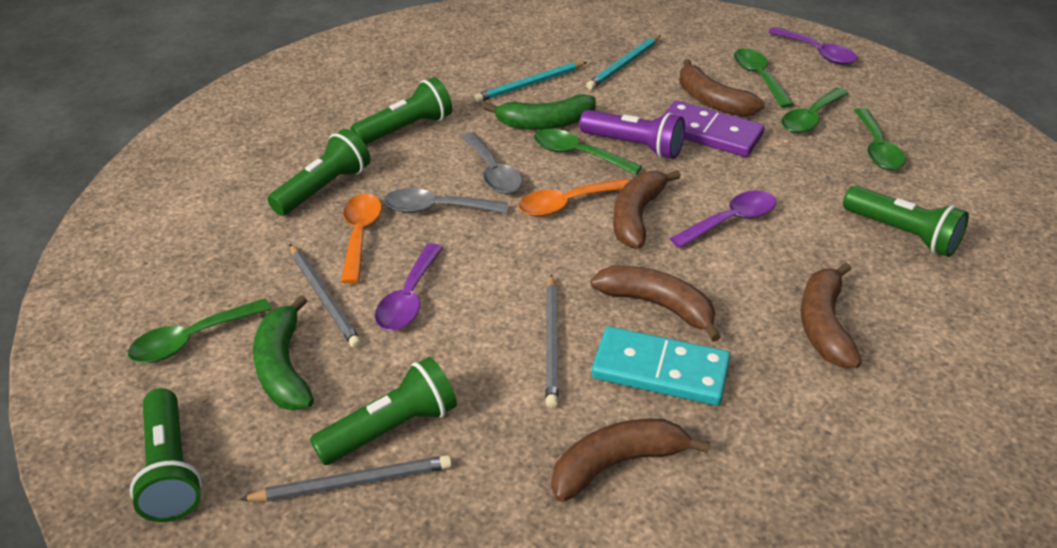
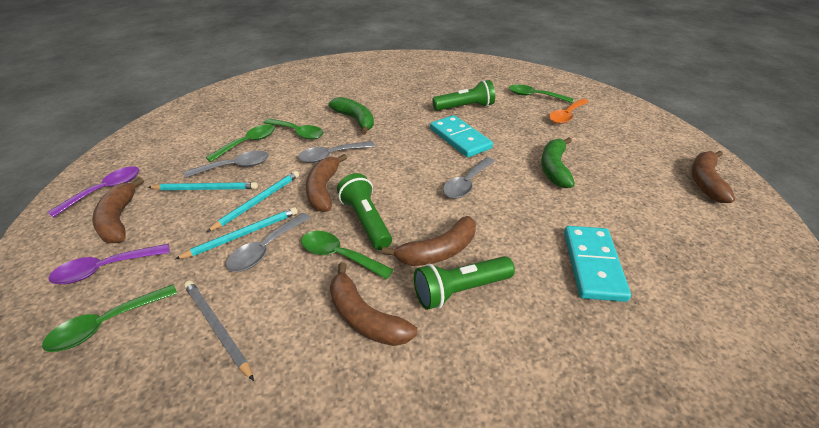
green flashlight: 5 -> 3
grey pencil: 3 -> 1
grey spoon: 2 -> 4
orange spoon: 2 -> 1
purple domino: 1 -> 0
purple flashlight: 1 -> 0
purple spoon: 3 -> 2
turquoise domino: 1 -> 2
turquoise pencil: 2 -> 3

